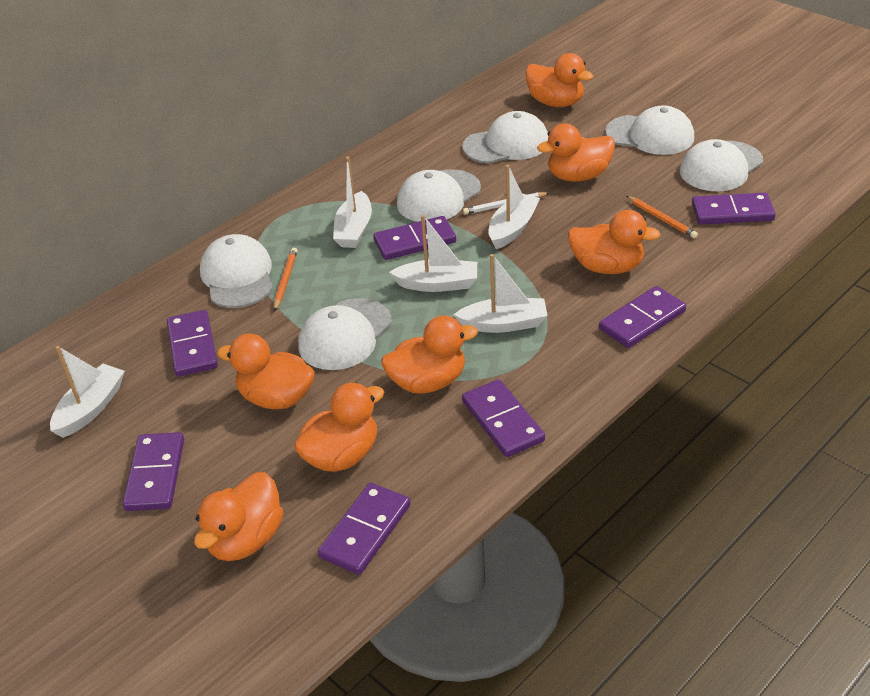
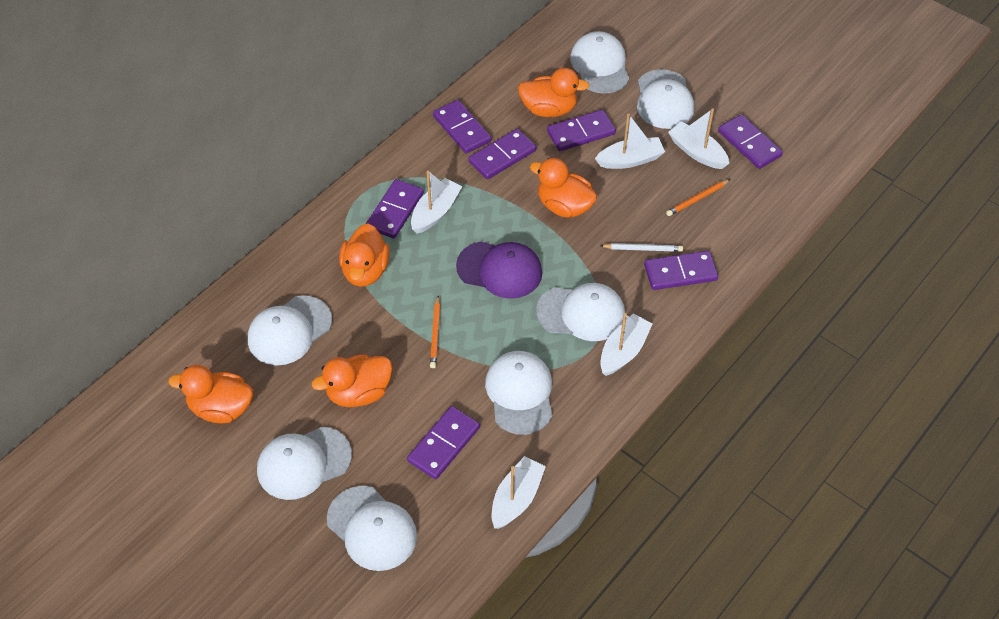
orange duck: 7 -> 5
purple cap: 0 -> 1
white cap: 6 -> 7

